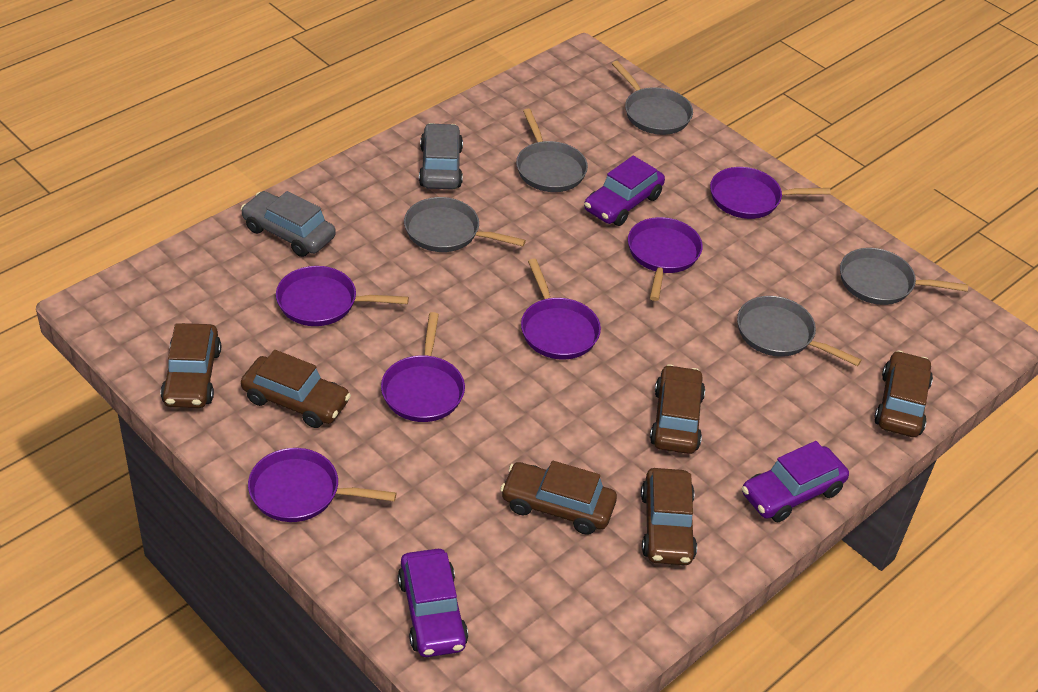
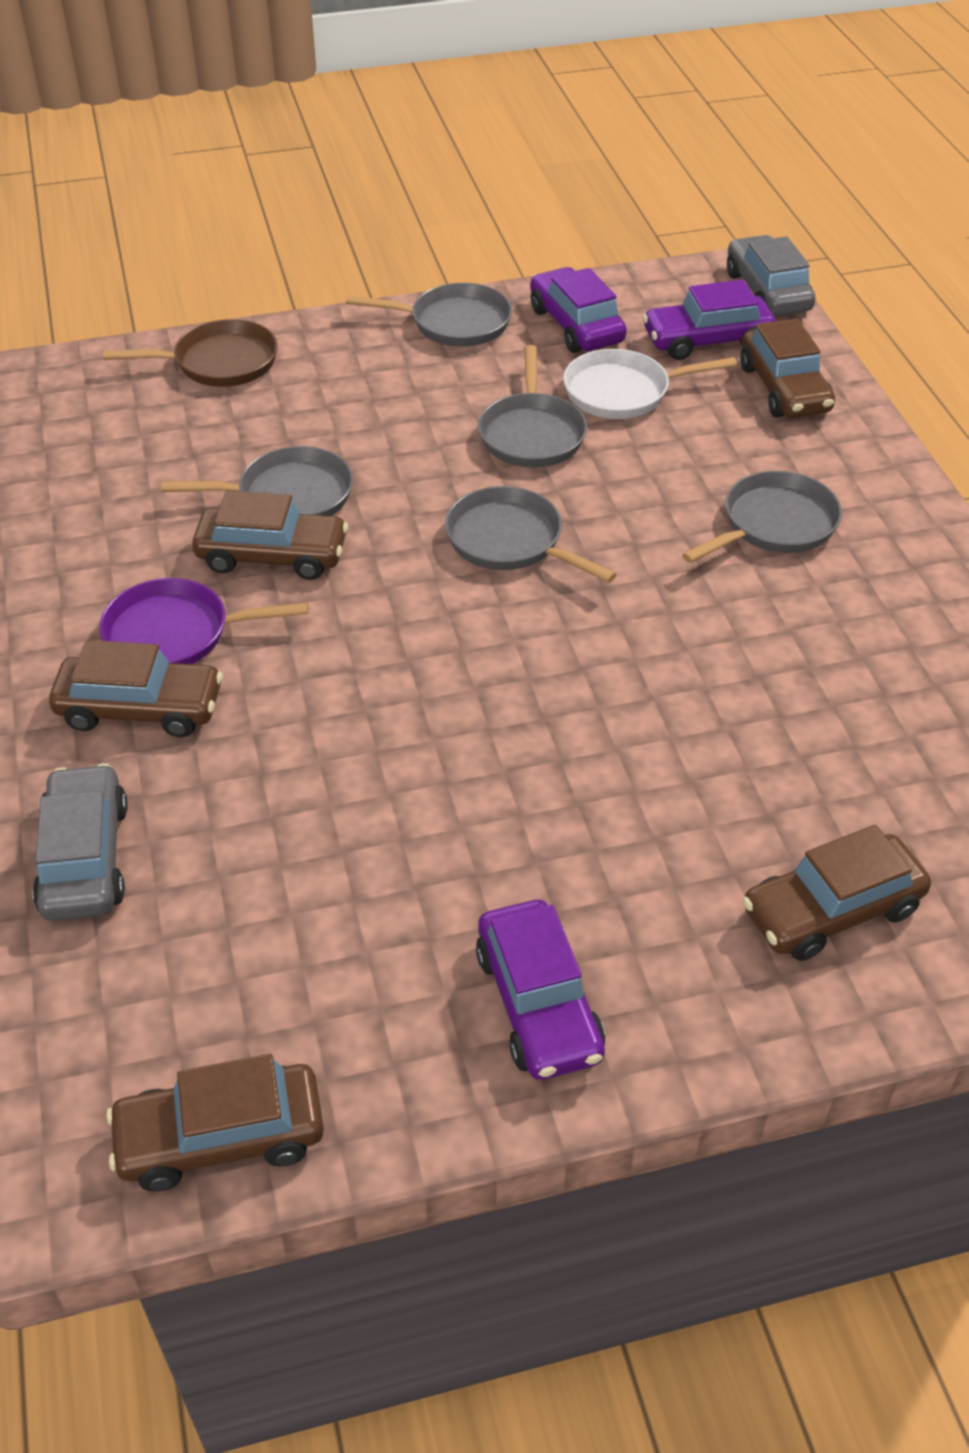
brown car: 6 -> 5
brown pan: 0 -> 1
purple pan: 6 -> 1
white pan: 0 -> 1

